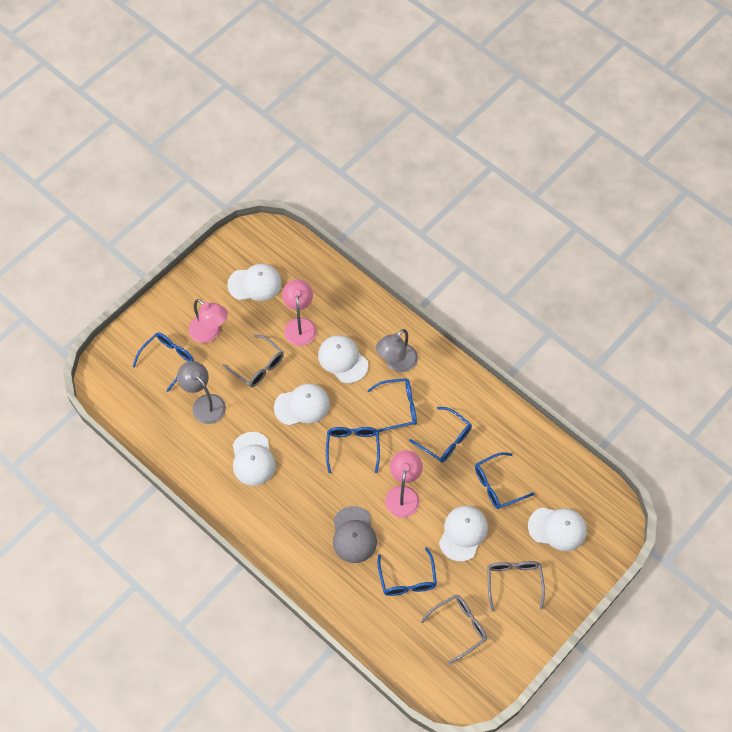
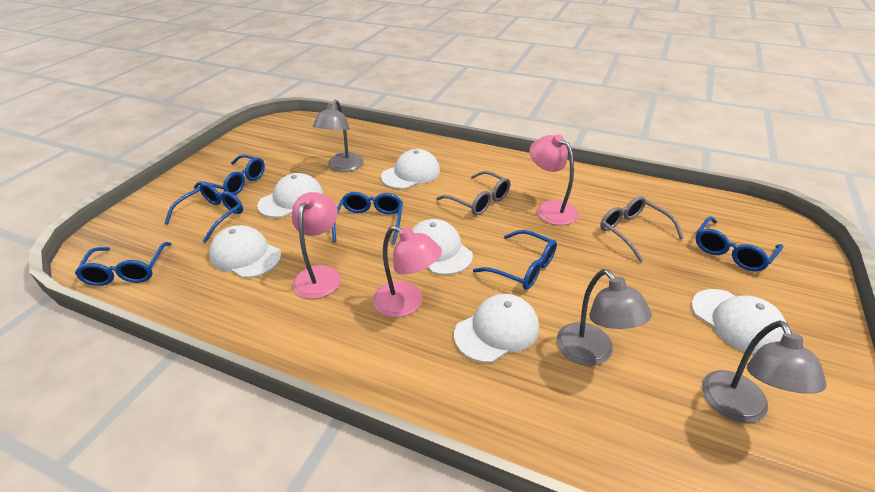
grey cap: 1 -> 0
grey glasses: 3 -> 2
grey lamp: 2 -> 3

